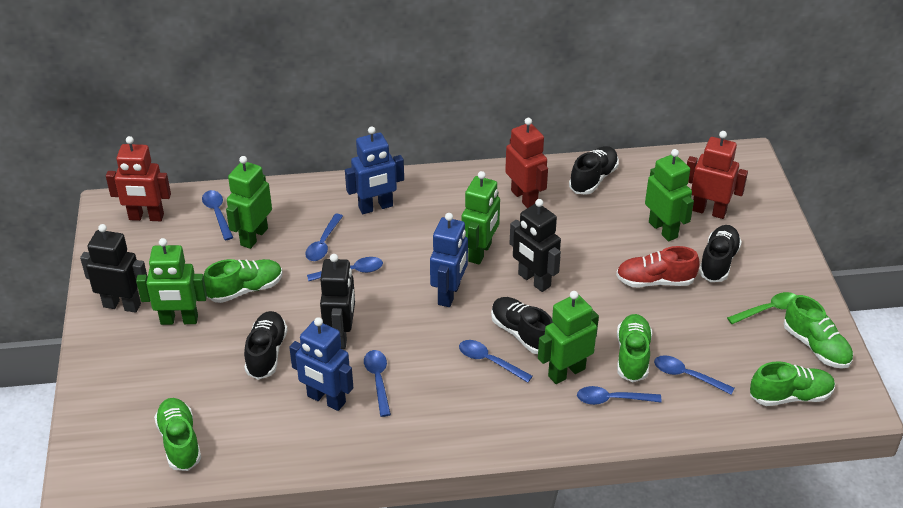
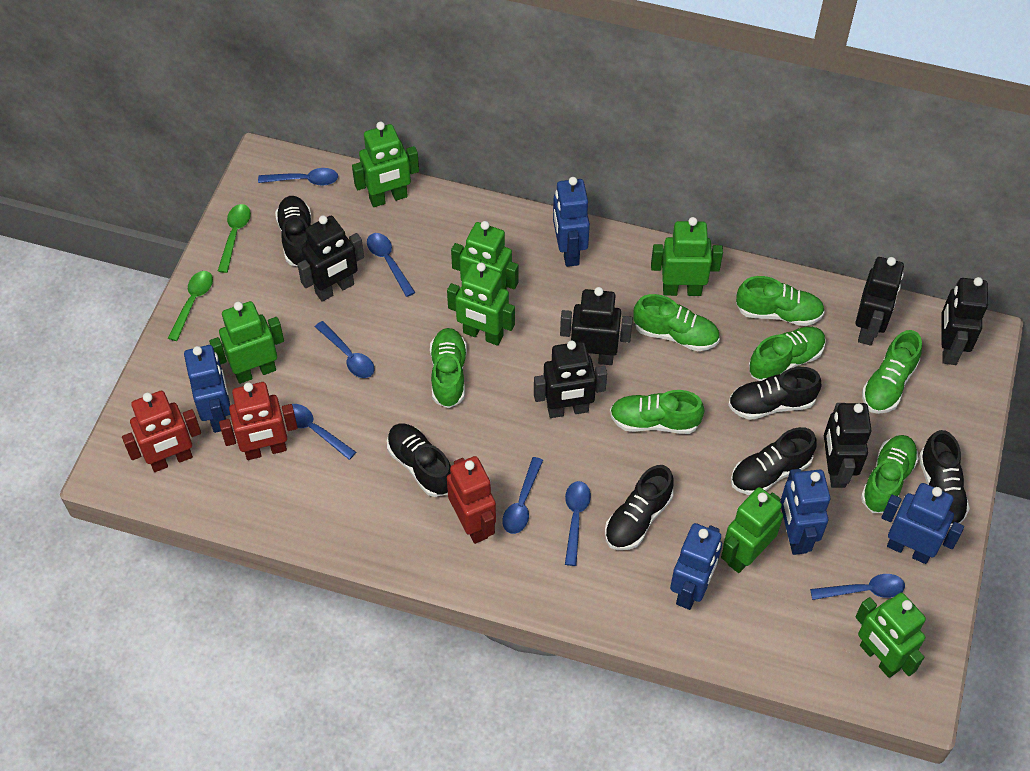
black robot: 3 -> 6
black shoe: 4 -> 6
blue robot: 3 -> 5
green robot: 5 -> 7
green shoe: 5 -> 7
green spoon: 1 -> 2
red shoe: 1 -> 0

